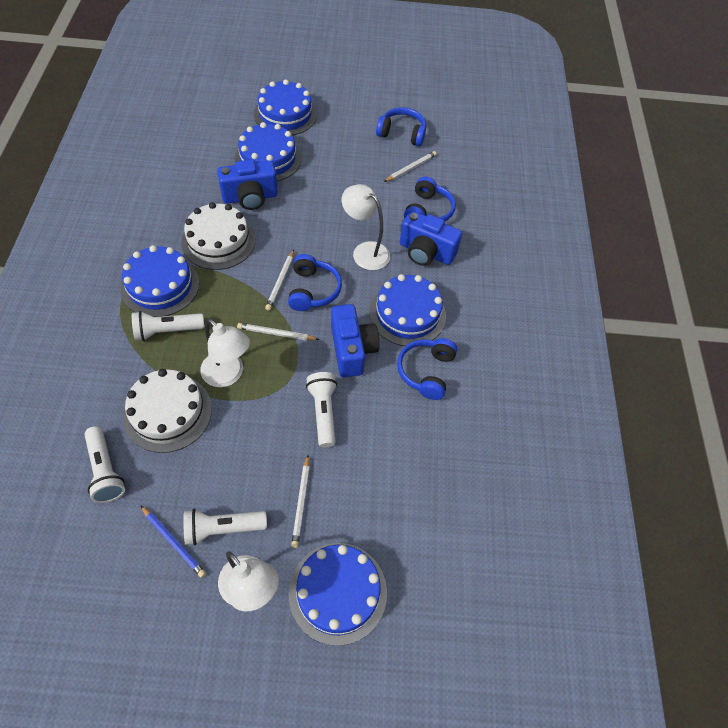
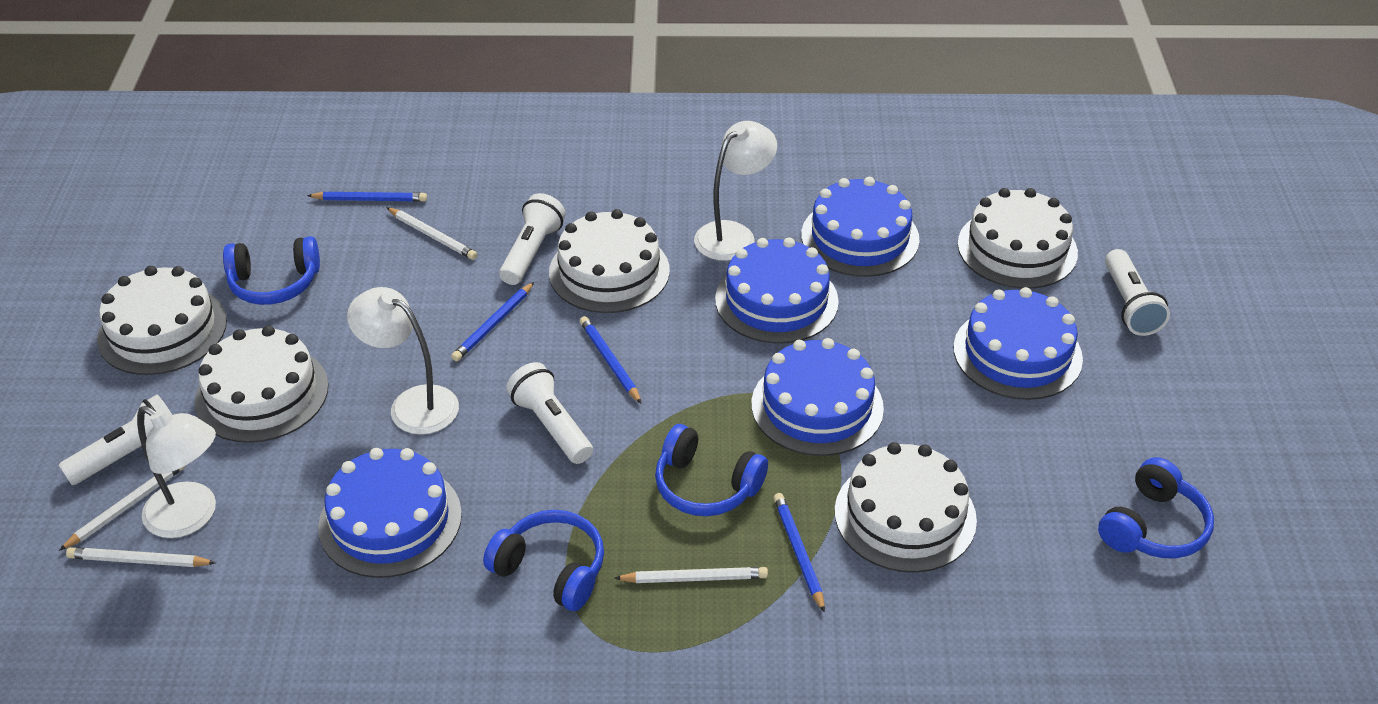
blue camera: 3 -> 0
blue pencil: 1 -> 4
white cake: 2 -> 5

